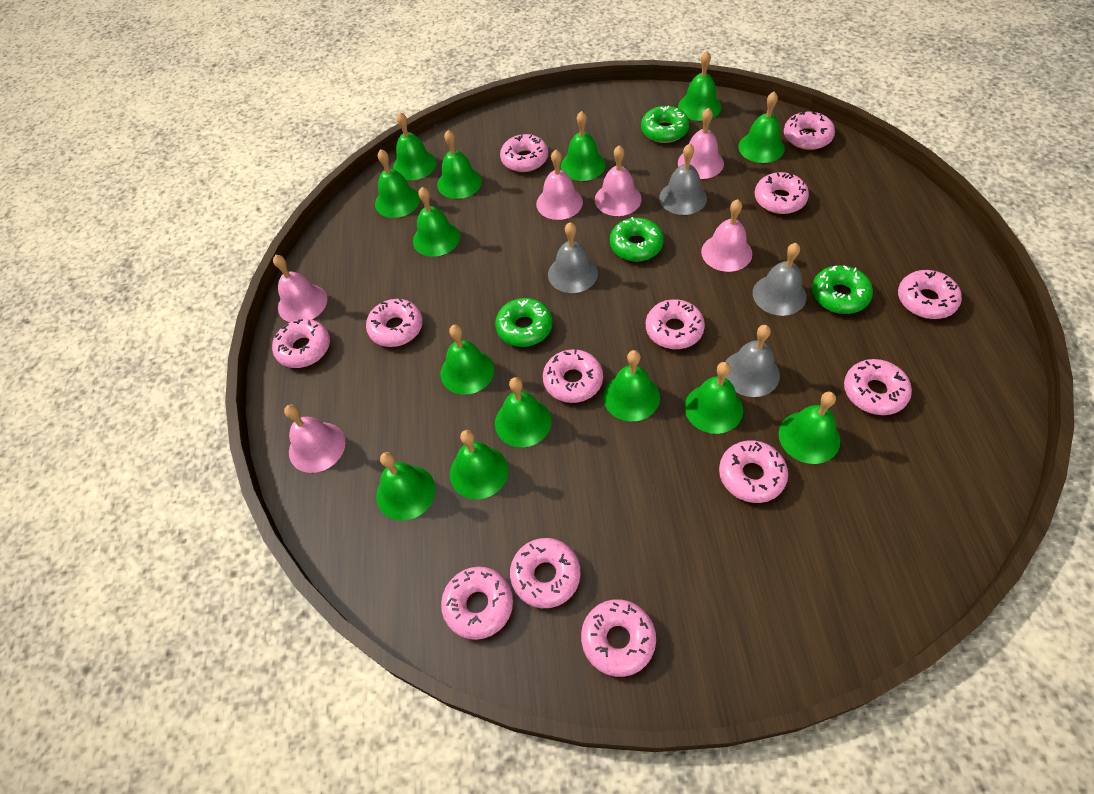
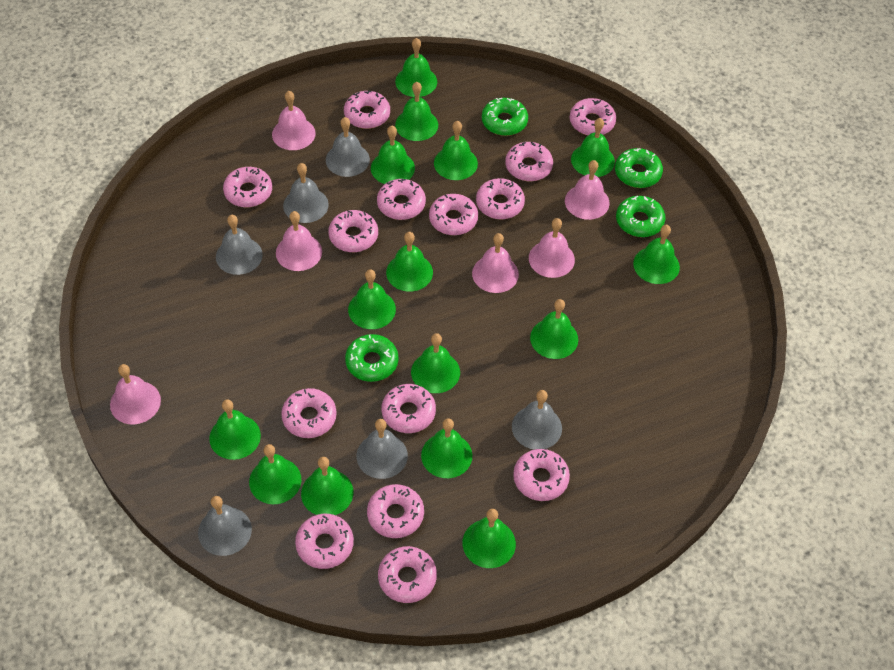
green bell: 14 -> 15
grey bell: 4 -> 6
pink donut: 13 -> 14

